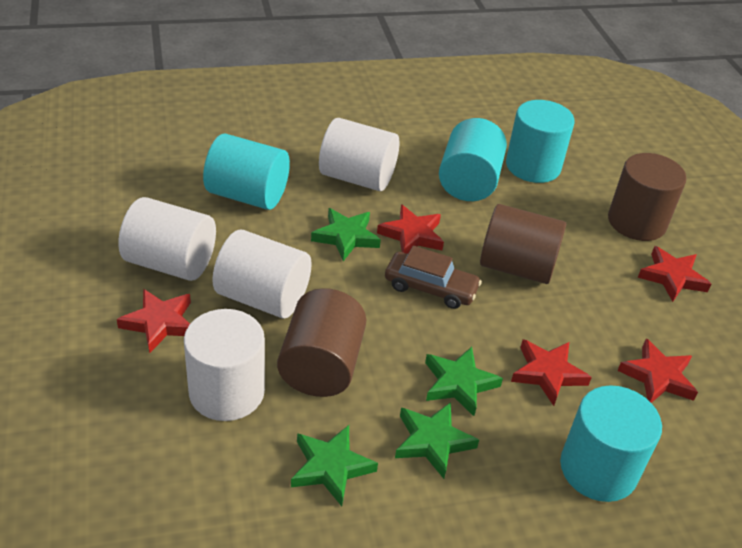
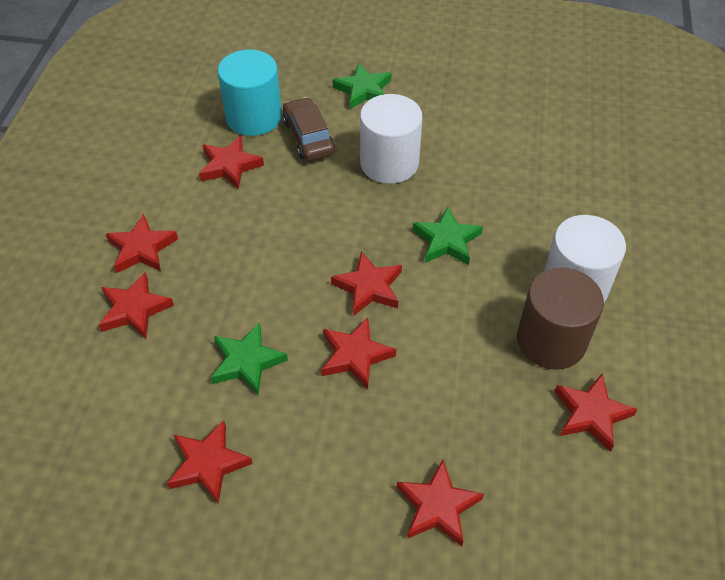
brown cylinder: 3 -> 1
green star: 4 -> 3
red star: 5 -> 8
turquoise cylinder: 4 -> 1
white cylinder: 4 -> 2

